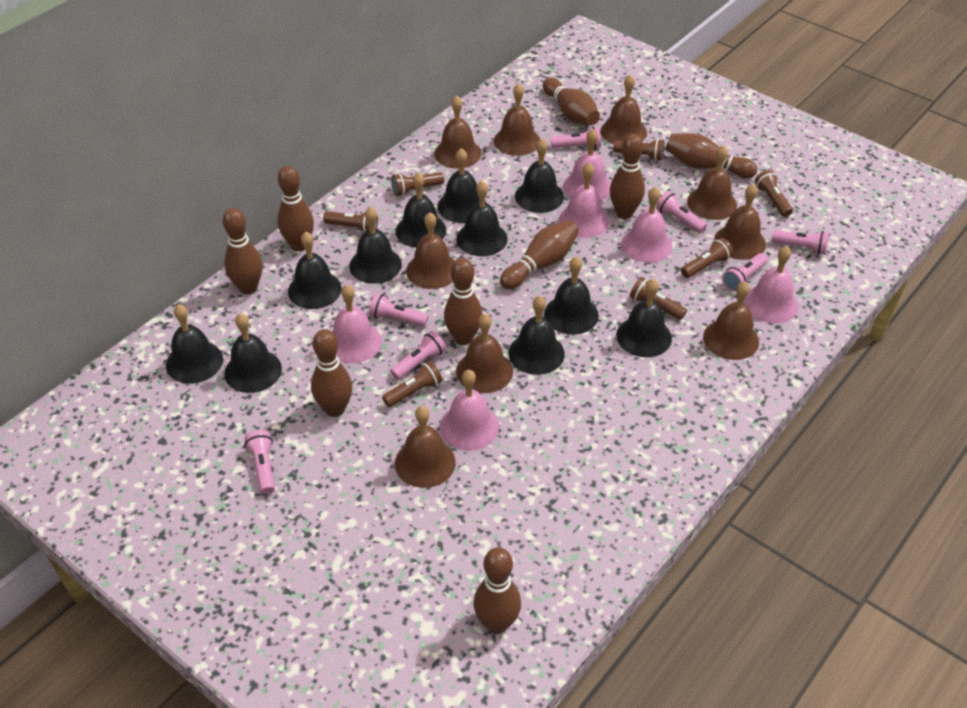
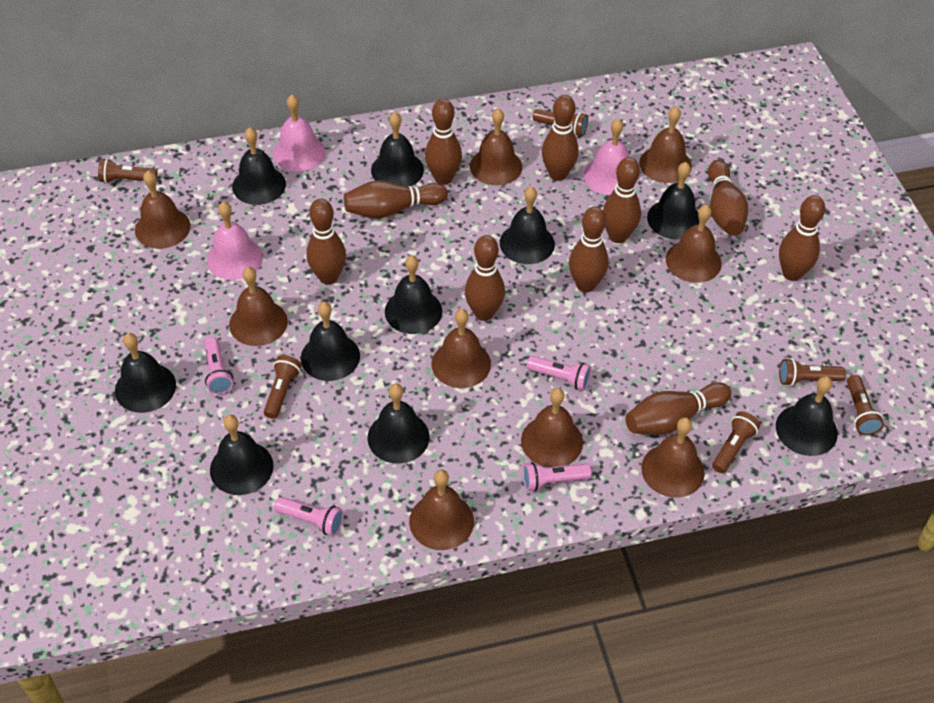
black bell: 11 -> 10
brown bowling pin: 9 -> 10
brown flashlight: 7 -> 6
pink bell: 6 -> 3
pink flashlight: 7 -> 4

